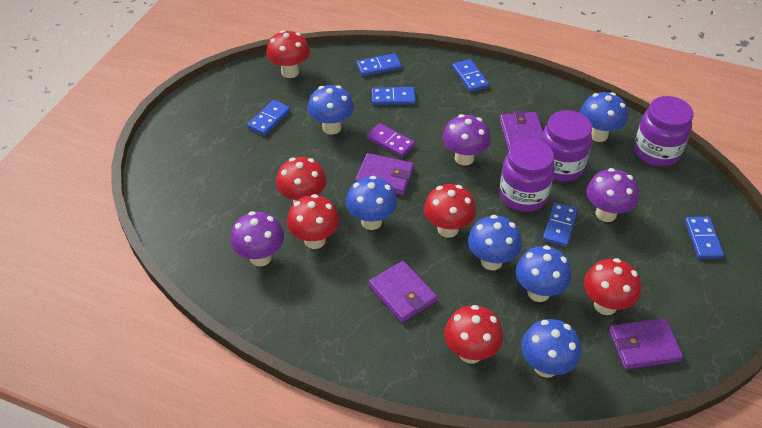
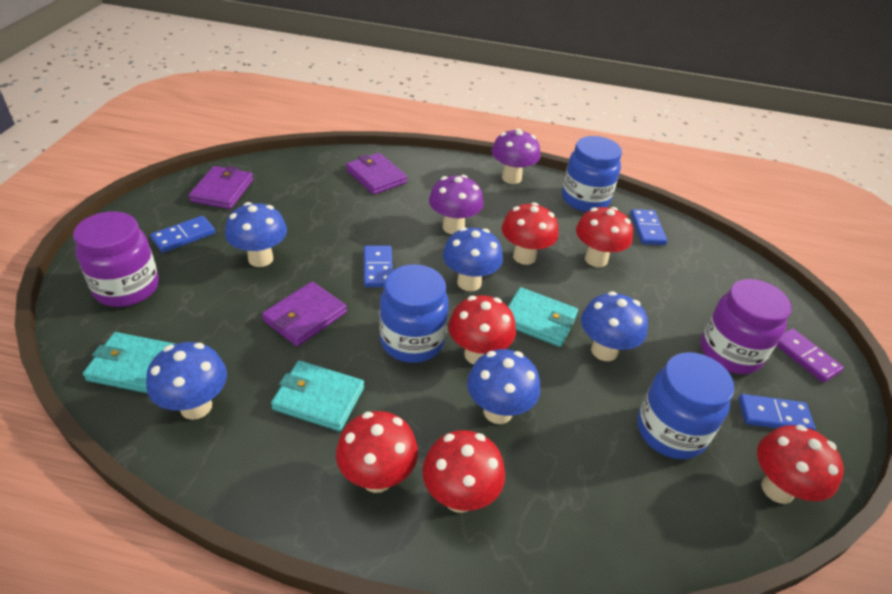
blue domino: 6 -> 4
blue jar: 0 -> 3
blue mushroom: 6 -> 5
purple jar: 3 -> 2
purple mushroom: 3 -> 2
purple wallet: 4 -> 3
turquoise wallet: 0 -> 3

